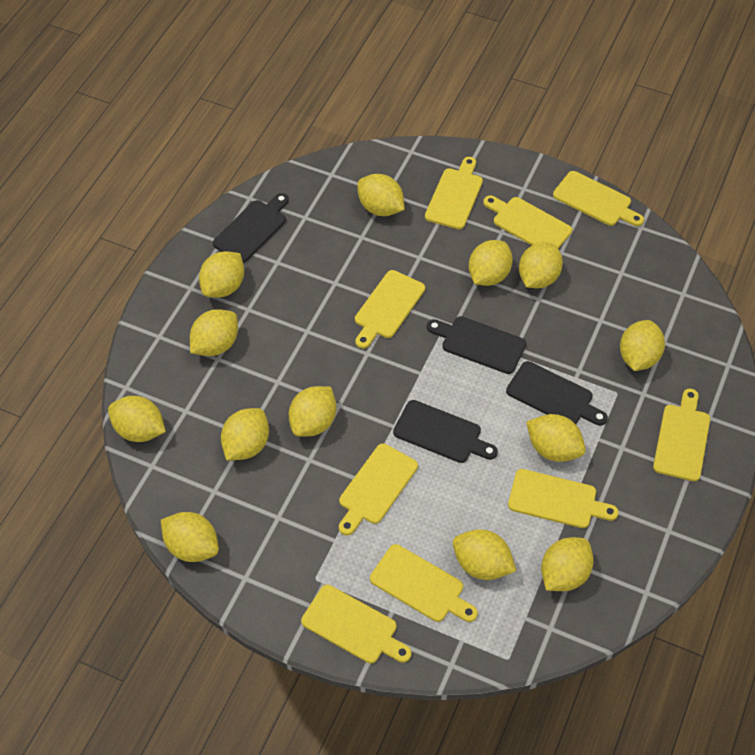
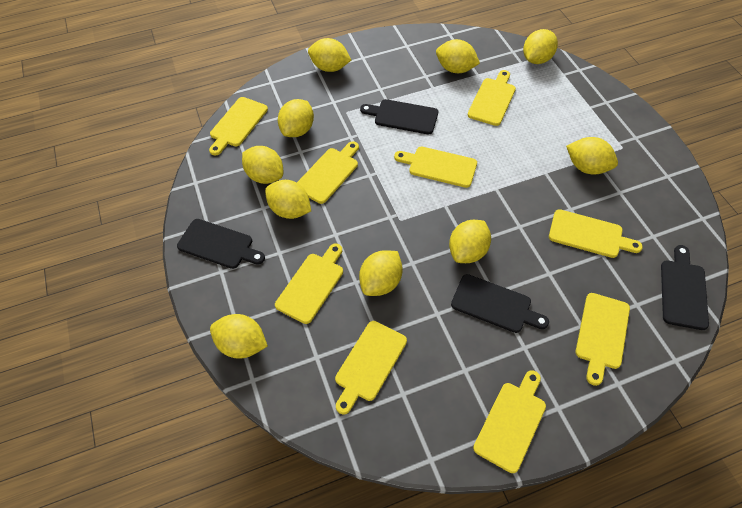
yellow lemon: 13 -> 10

